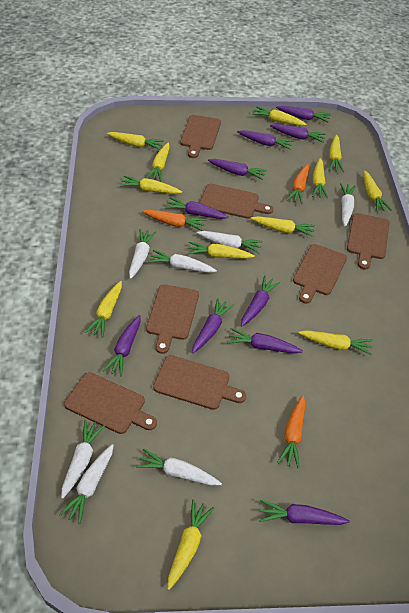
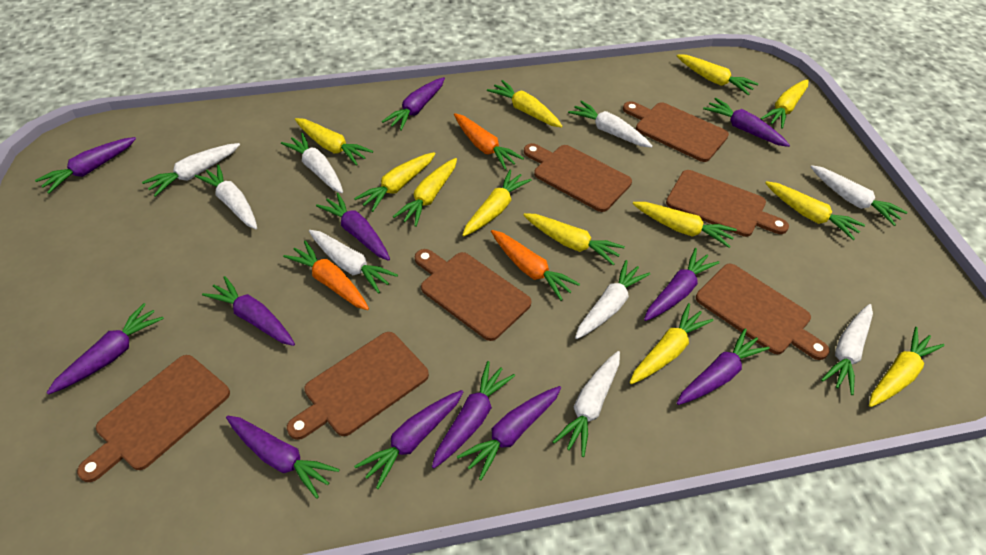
purple carrot: 10 -> 12
white carrot: 7 -> 9

